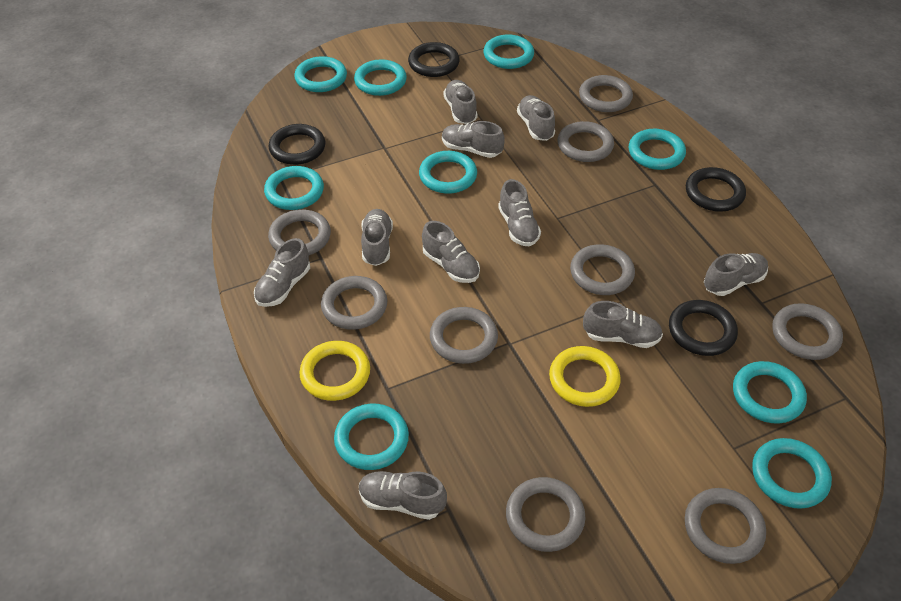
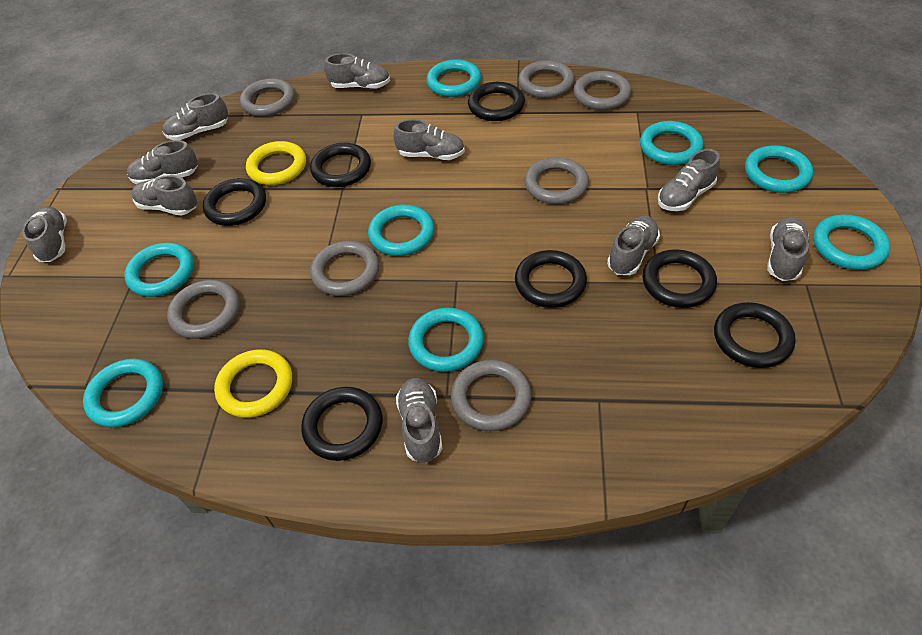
black ring: 4 -> 7
grey ring: 9 -> 7
turquoise ring: 9 -> 8

